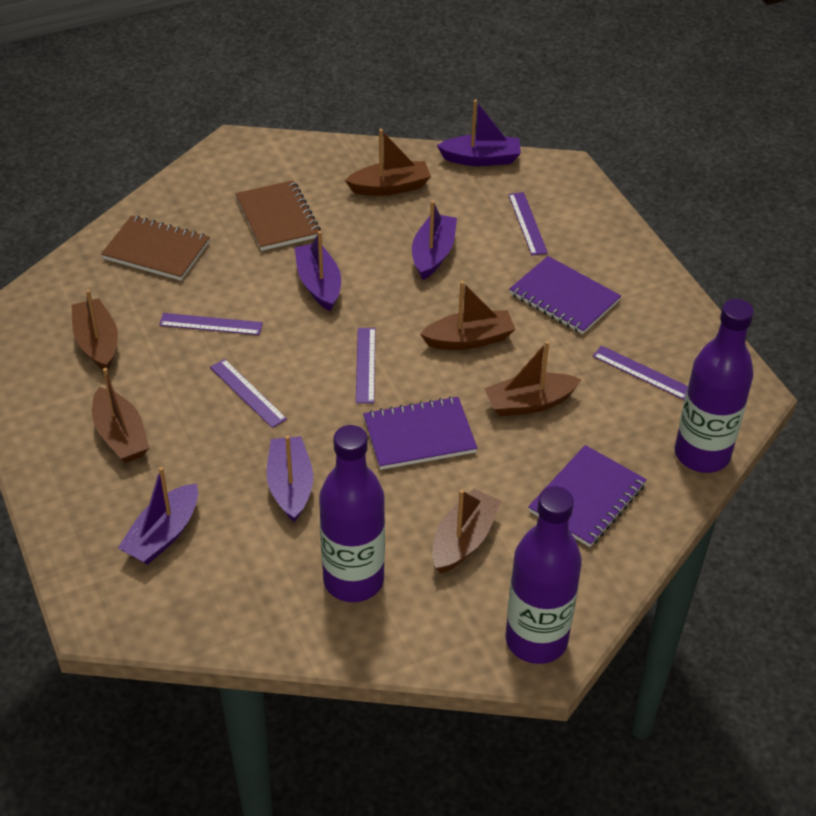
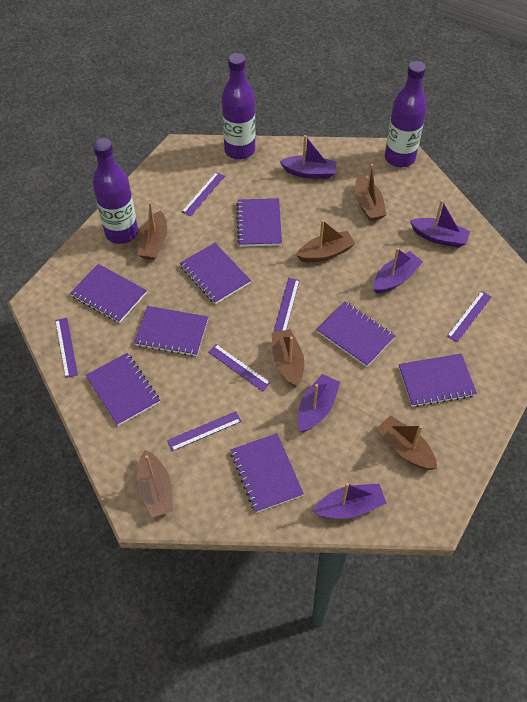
brown notebook: 2 -> 0
purple notebook: 3 -> 8
purple ruler: 5 -> 6

